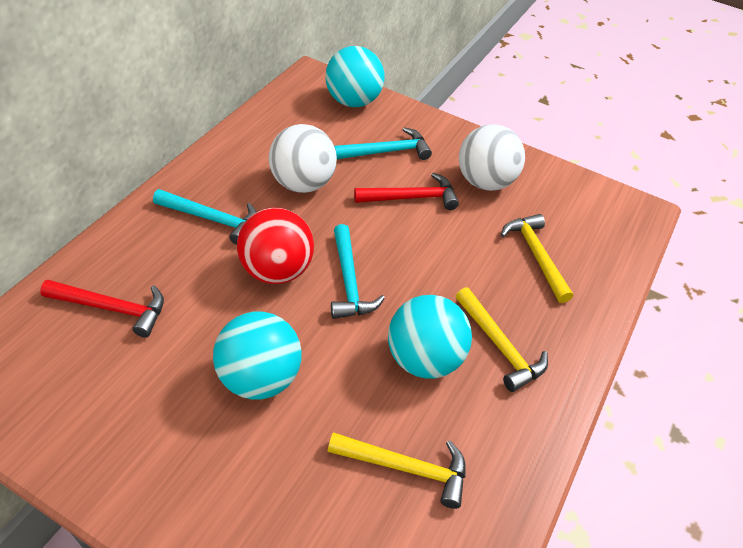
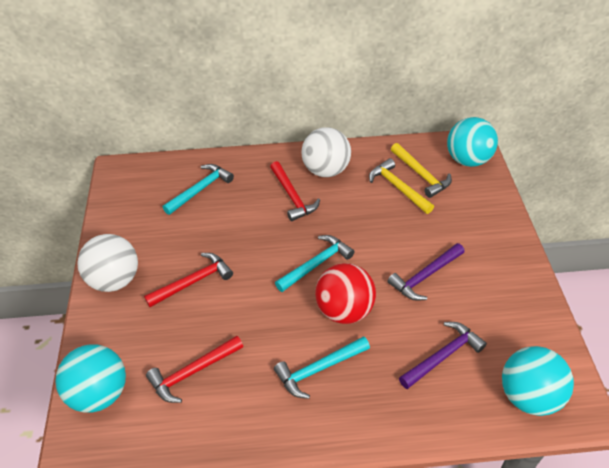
purple hammer: 0 -> 2
red hammer: 2 -> 3
yellow hammer: 3 -> 2

